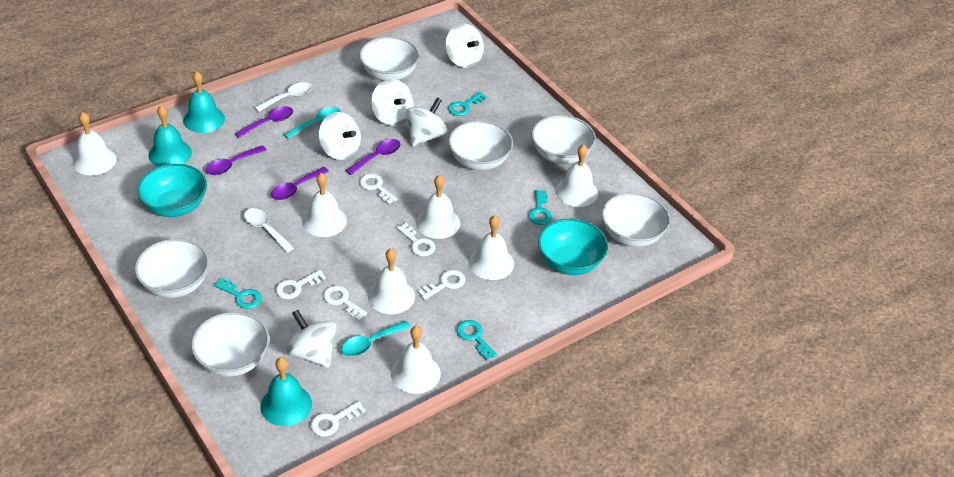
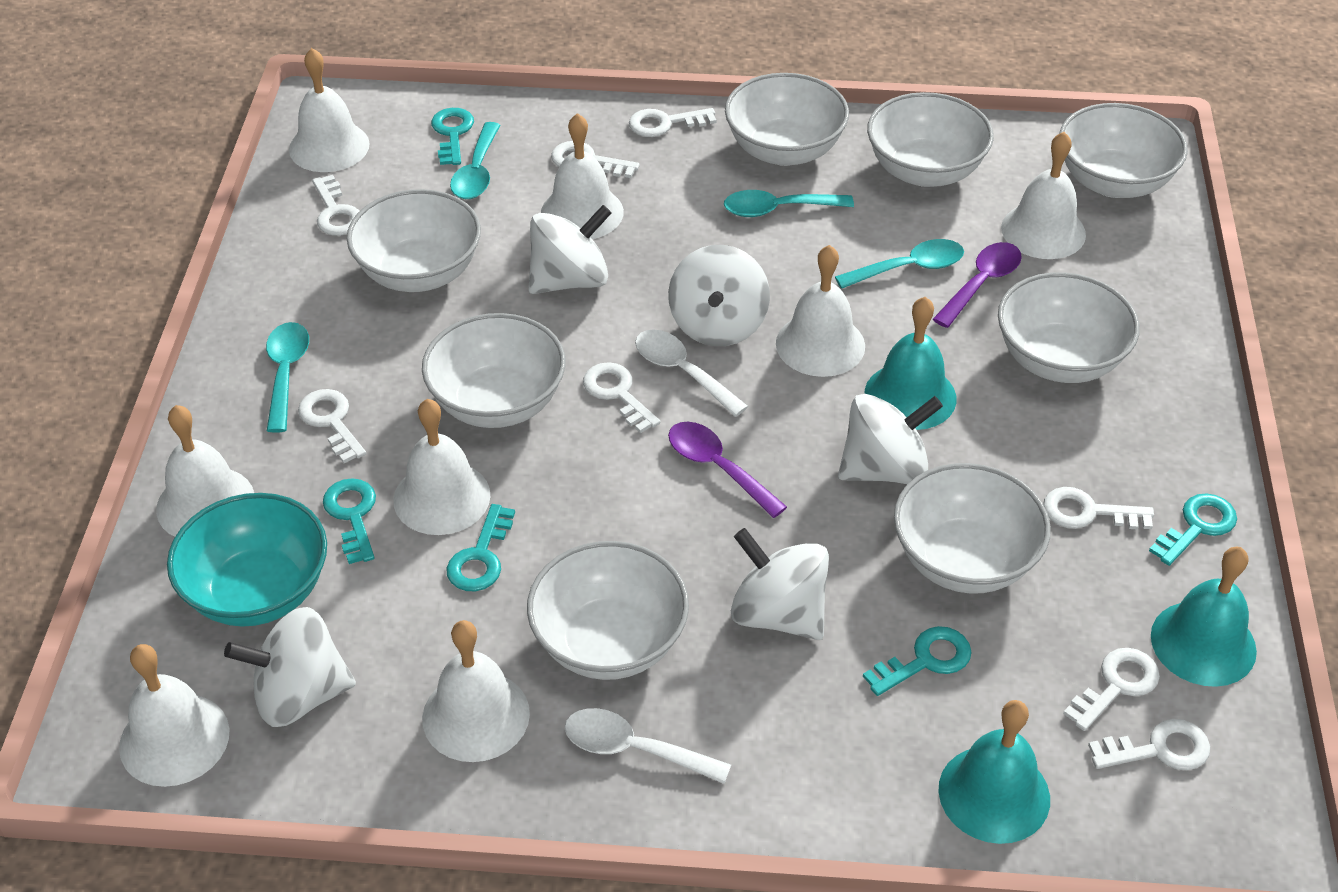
purple spoon: 4 -> 2
turquoise bowl: 2 -> 1
turquoise key: 4 -> 5
turquoise spoon: 2 -> 4
white bell: 7 -> 8
white bowl: 6 -> 8
white key: 6 -> 8

